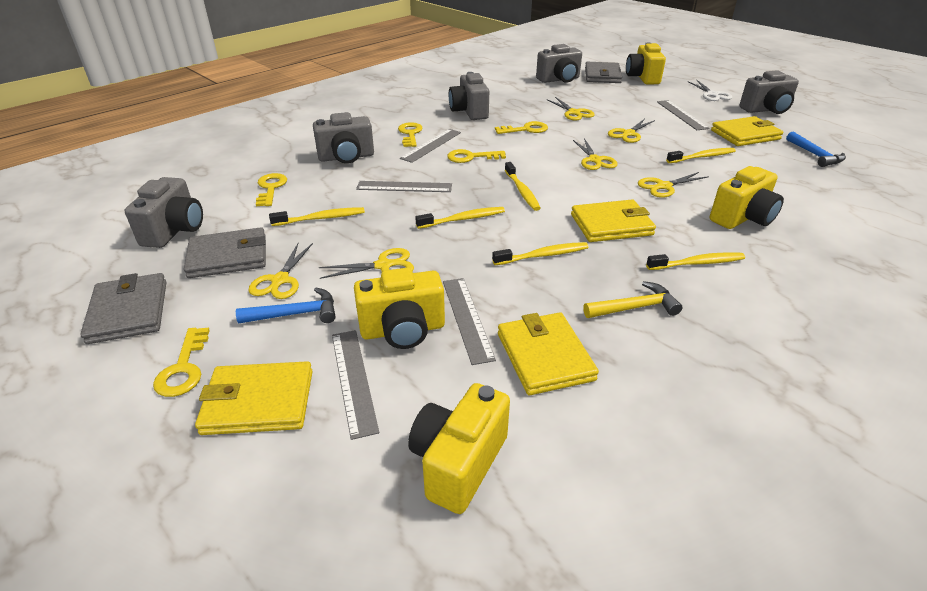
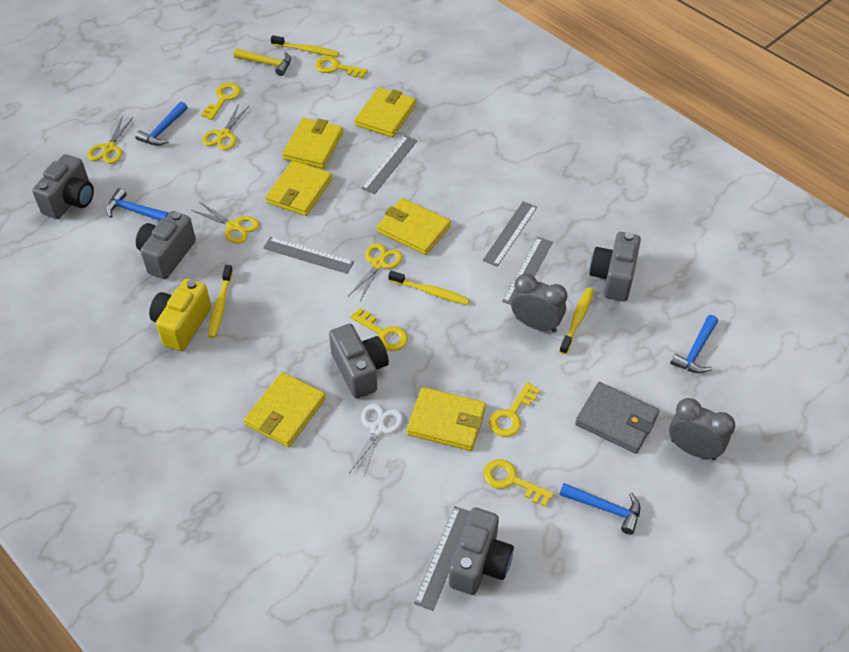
blue hammer: 2 -> 4
grey clock: 0 -> 2
grey wallet: 3 -> 1
yellow camera: 4 -> 1
yellow scissors: 6 -> 4
yellow toothbrush: 6 -> 4
yellow wallet: 4 -> 6

